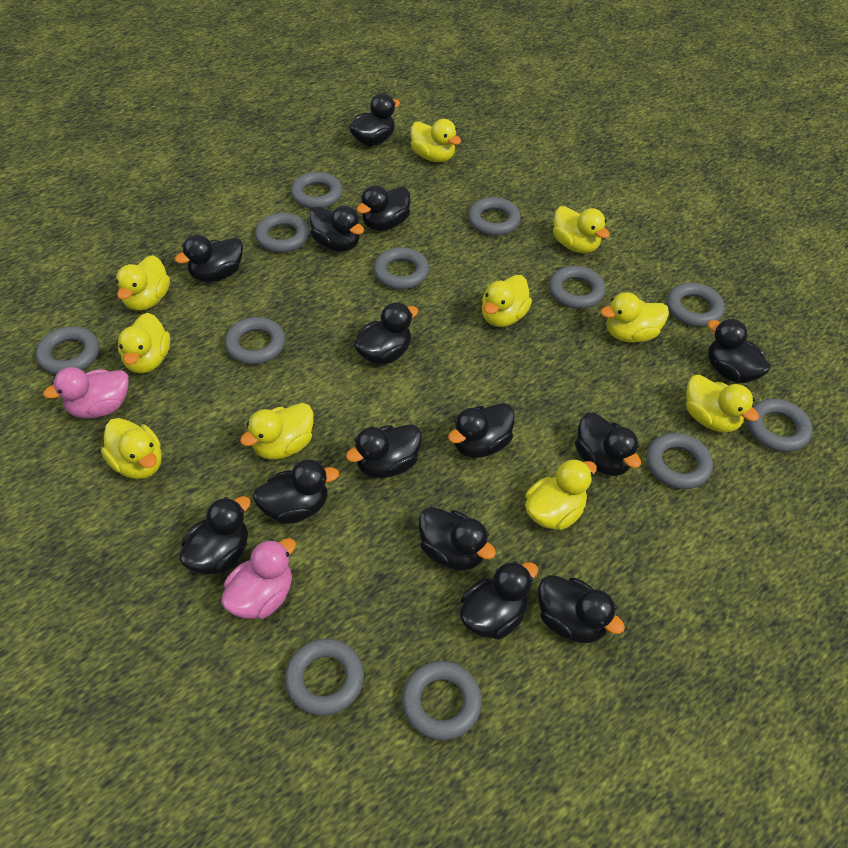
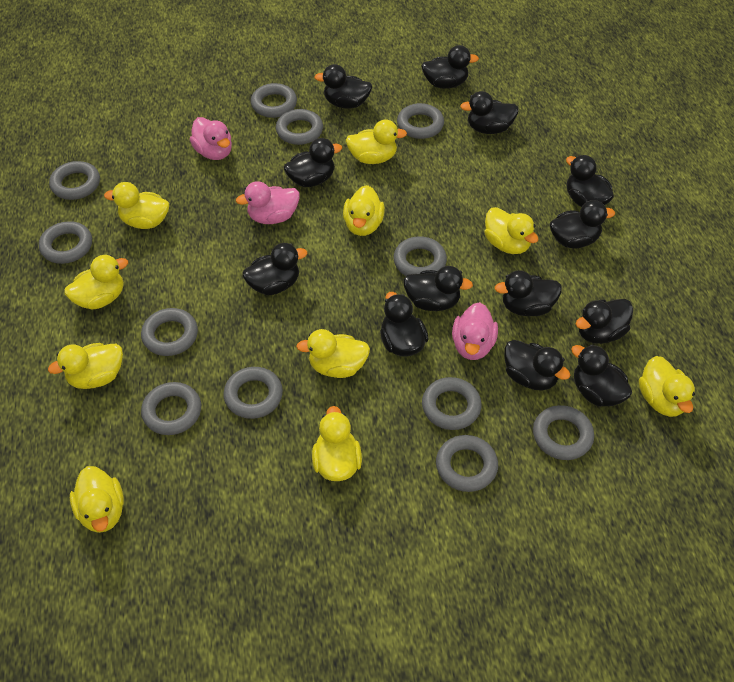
black duck: 14 -> 13
pink duck: 2 -> 3

